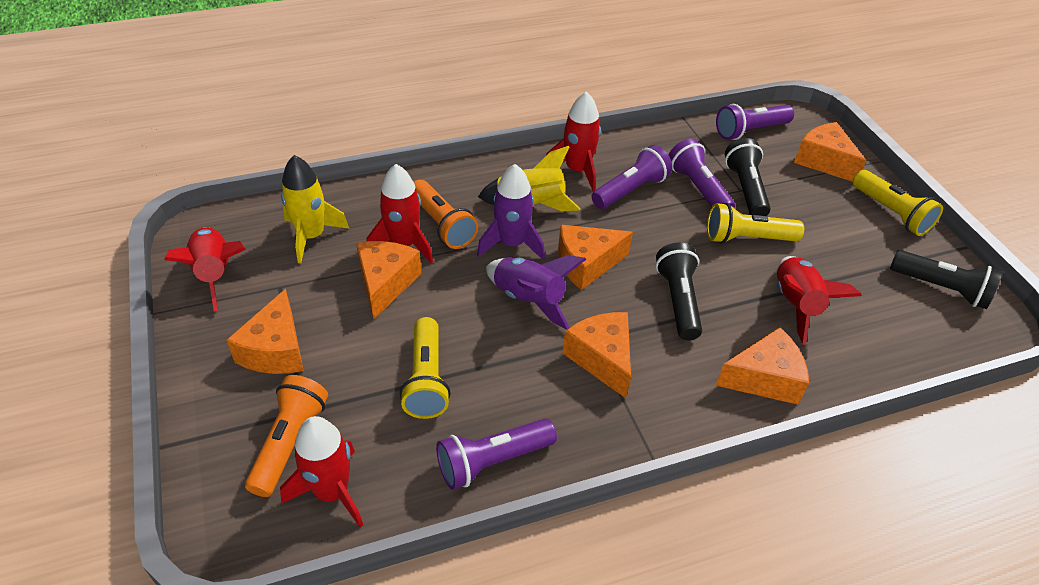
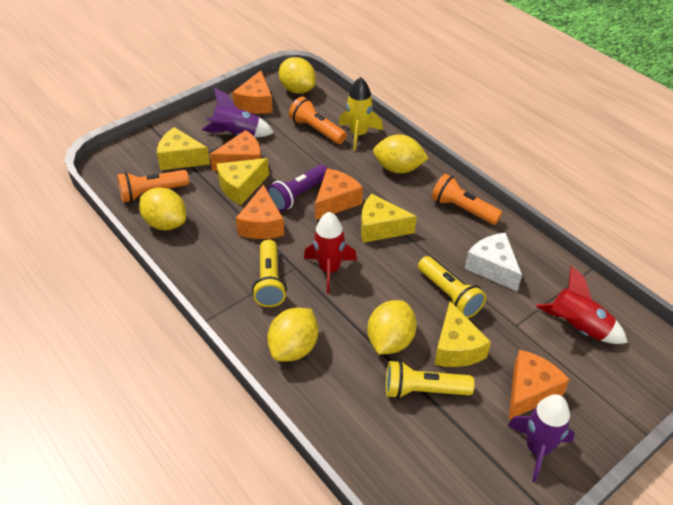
black flashlight: 3 -> 0
orange cheese: 6 -> 5
orange flashlight: 2 -> 3
purple flashlight: 4 -> 1
red rocket: 5 -> 2
white cheese: 0 -> 1
yellow cheese: 0 -> 4
yellow lemon: 0 -> 5
yellow rocket: 2 -> 1

